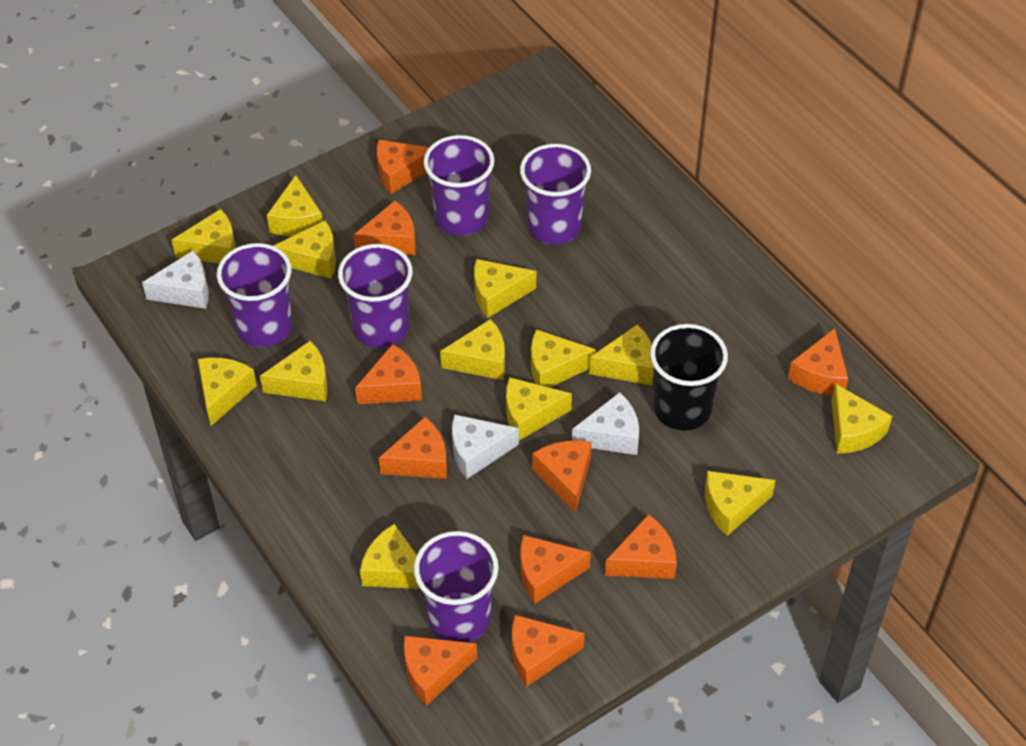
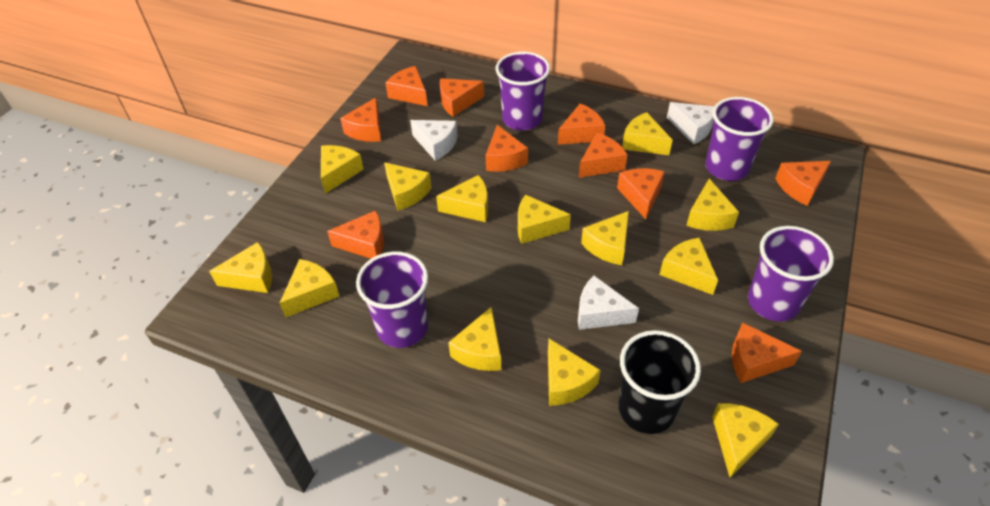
purple cup: 5 -> 4

